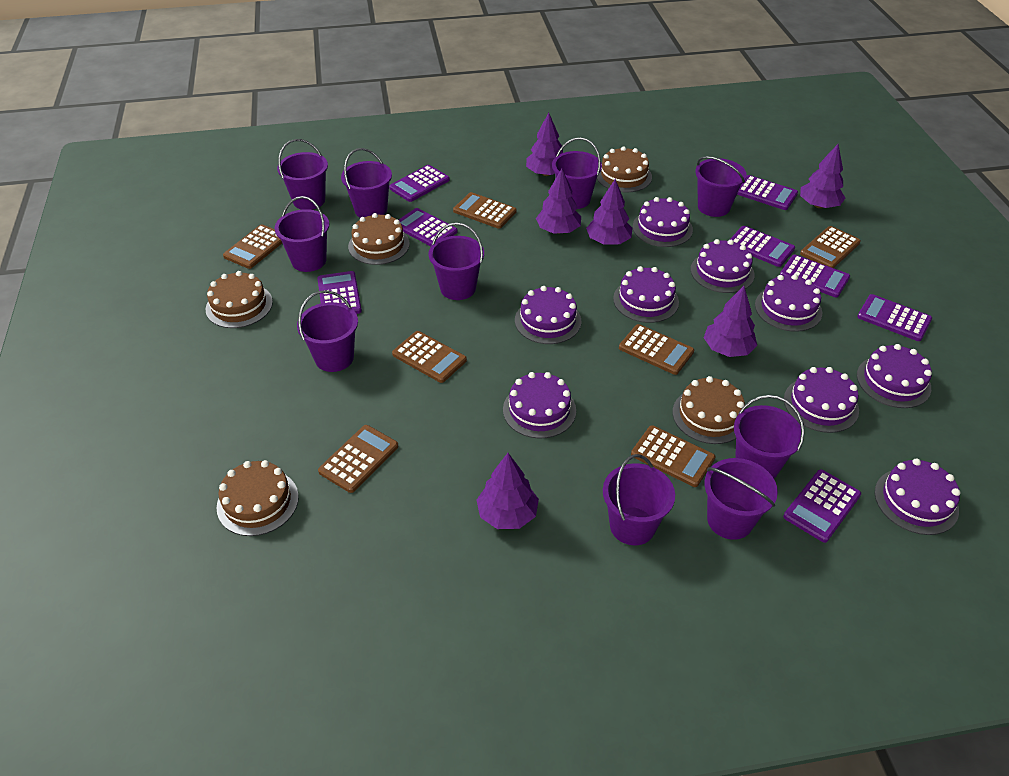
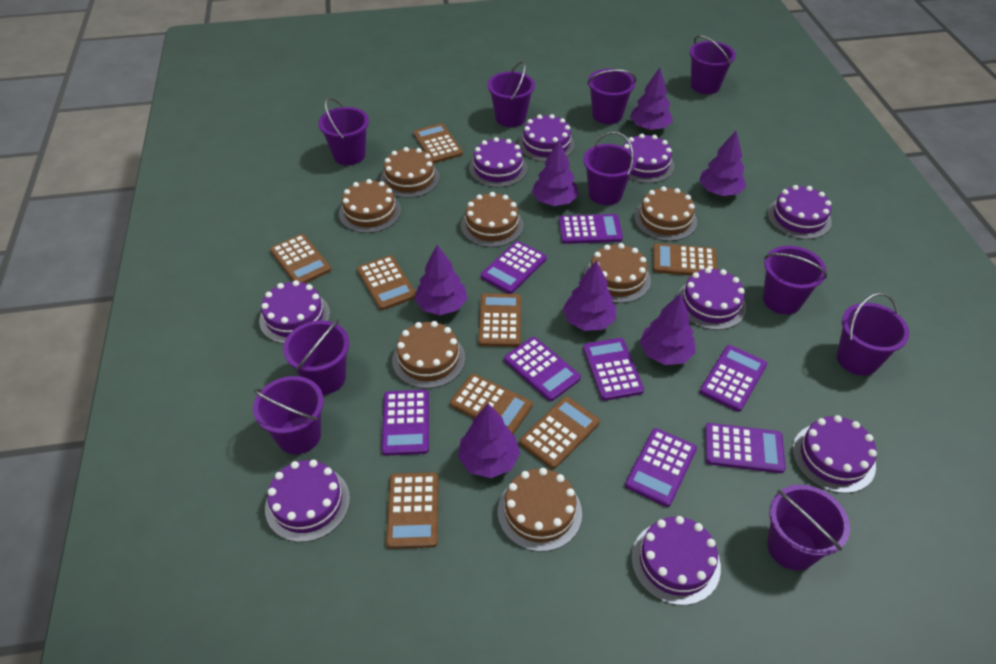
brown cake: 5 -> 7
brown calculator: 7 -> 8
purple tree: 6 -> 7

